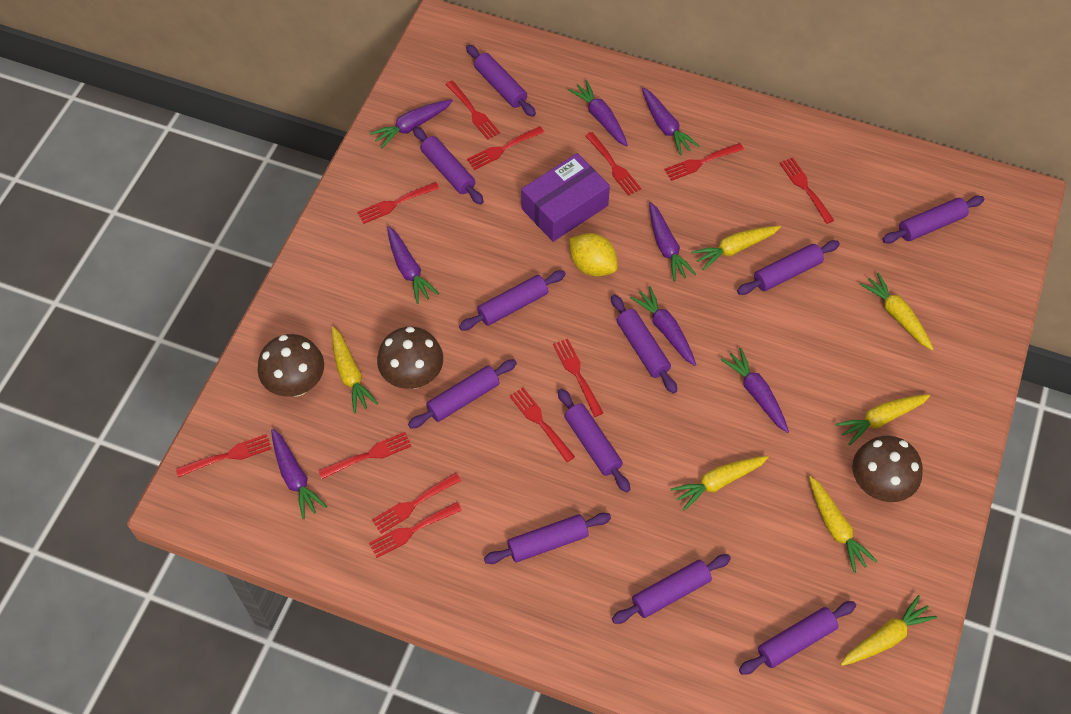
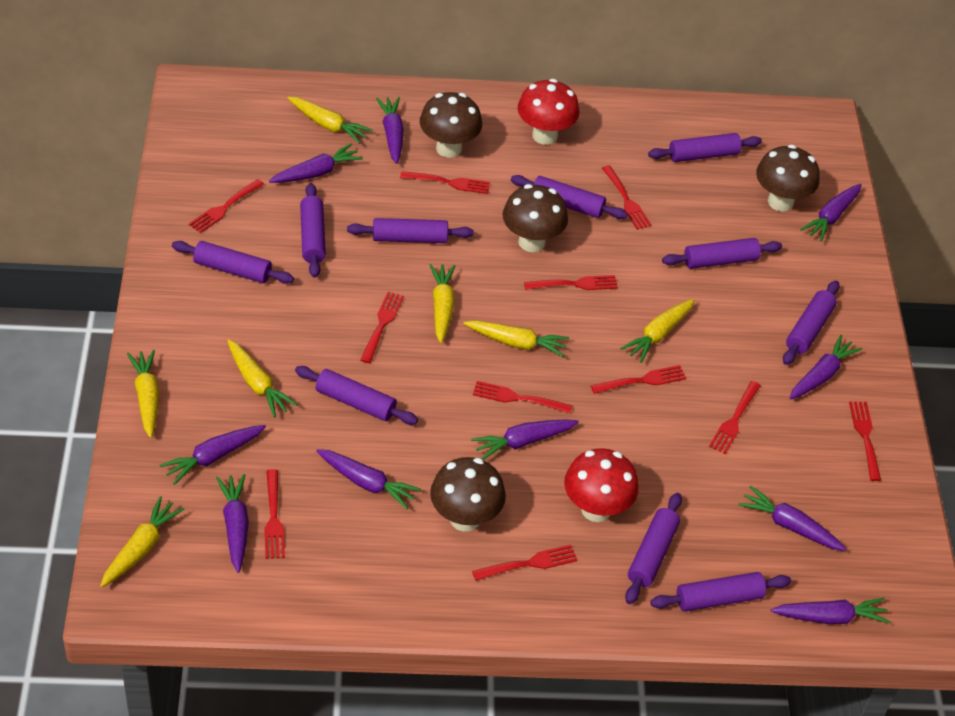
brown mushroom: 3 -> 4
purple box: 1 -> 0
purple carrot: 8 -> 10
purple rolling pin: 11 -> 10
red fork: 12 -> 11
red mushroom: 0 -> 2
yellow lemon: 1 -> 0

